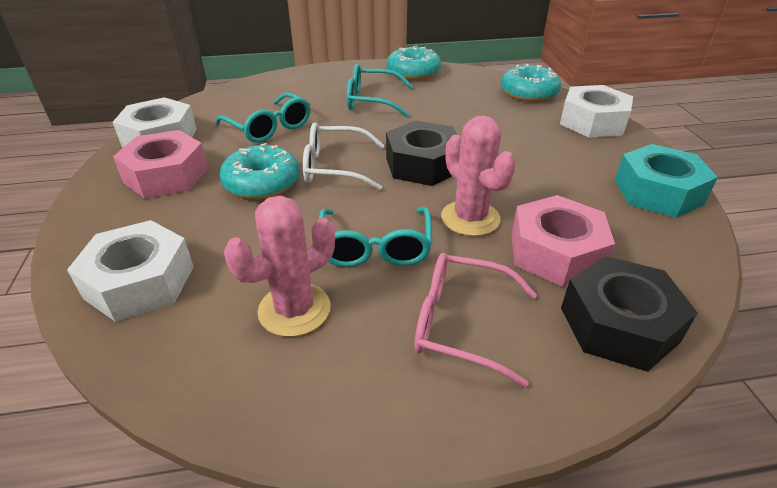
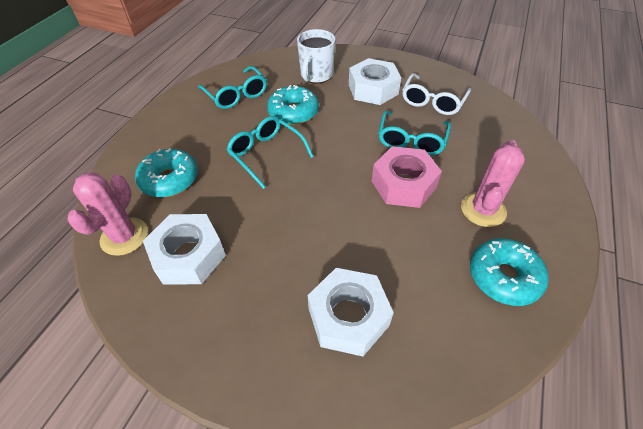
black nut: 2 -> 0
pink glasses: 1 -> 0
pink nut: 2 -> 1
turquoise nut: 1 -> 0
white mug: 0 -> 1

